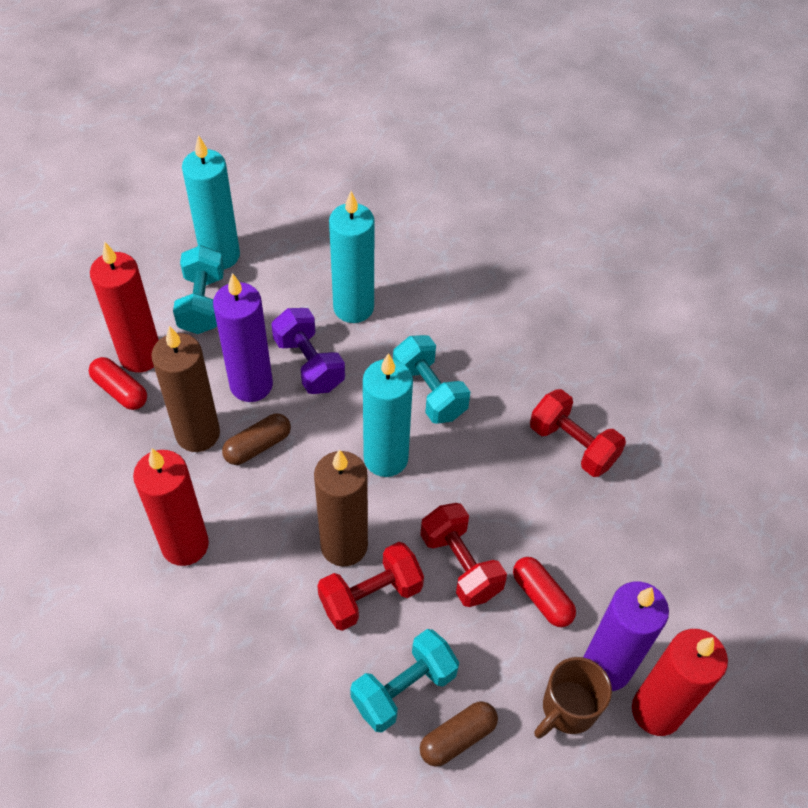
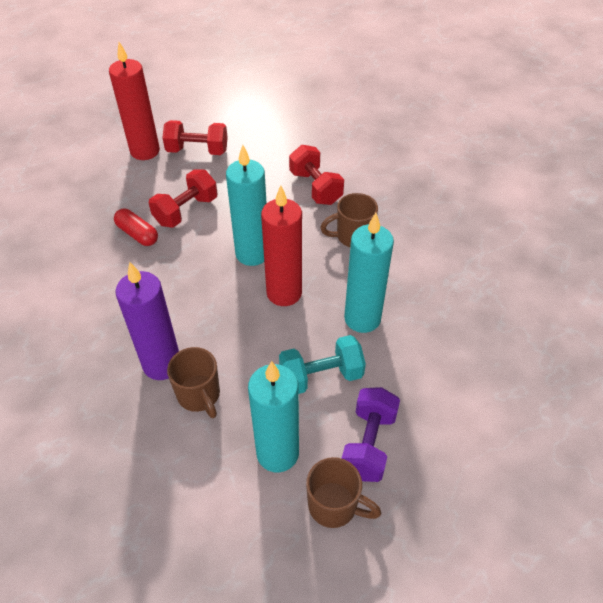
brown candle: 2 -> 0
brown capsule: 2 -> 0
brown mug: 1 -> 3
purple candle: 2 -> 1
red candle: 3 -> 2
red capsule: 2 -> 1
turquoise dumbbell: 3 -> 1

